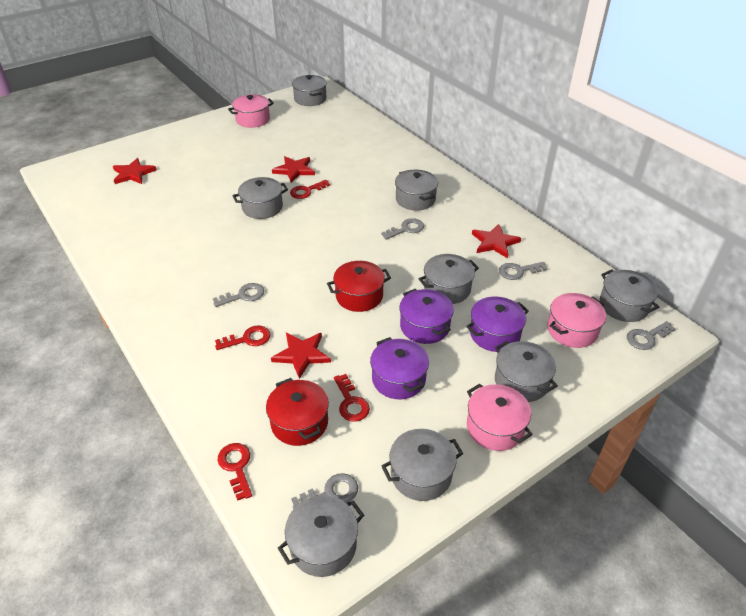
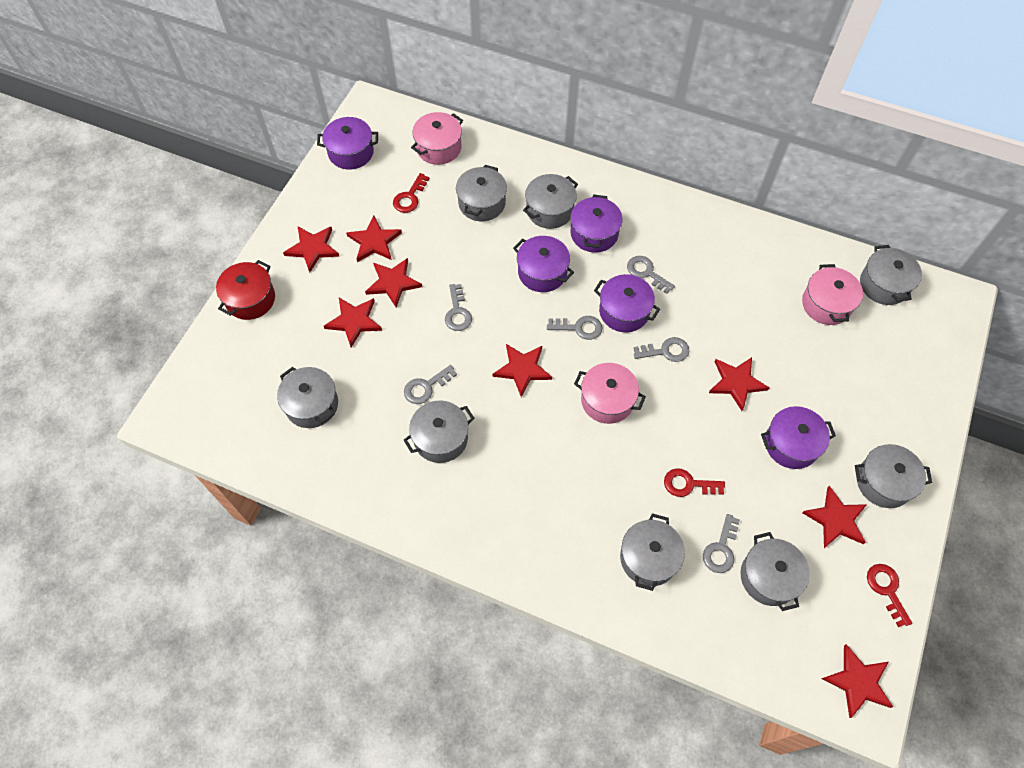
grey key: 5 -> 6
purple pot: 3 -> 5
red key: 4 -> 3
red pot: 2 -> 1
red star: 4 -> 8

